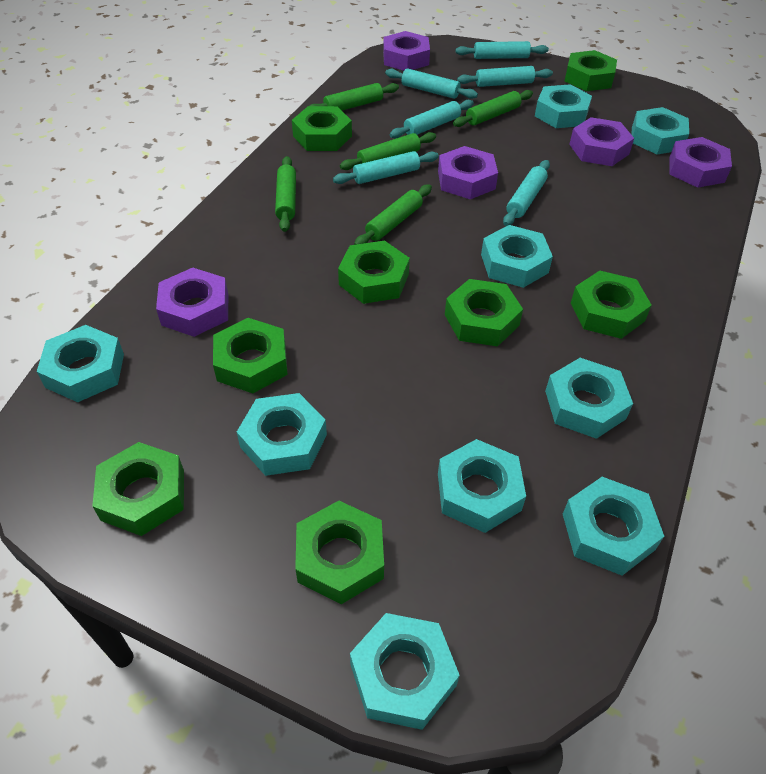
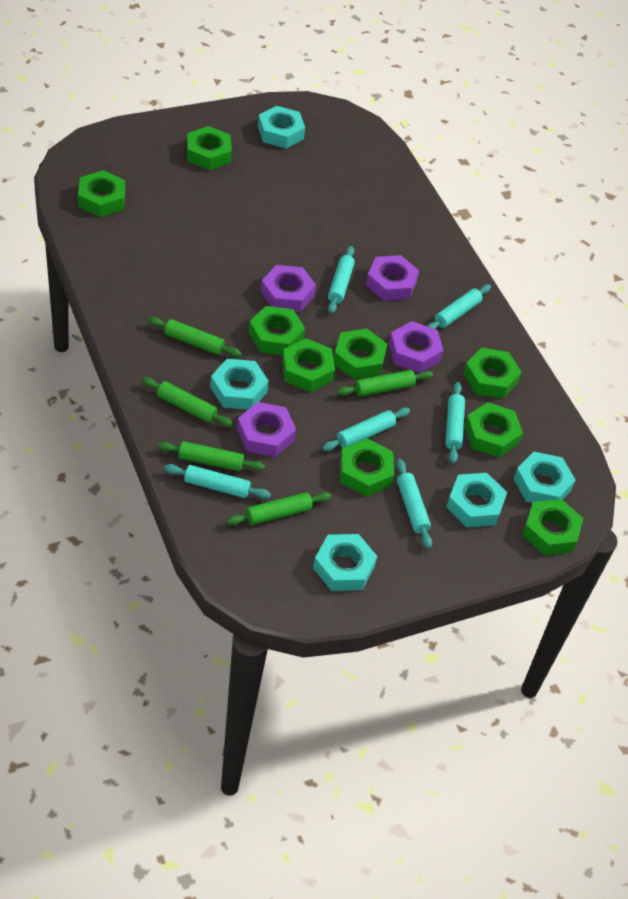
green nut: 8 -> 9
purple nut: 5 -> 4
turquoise nut: 9 -> 5

